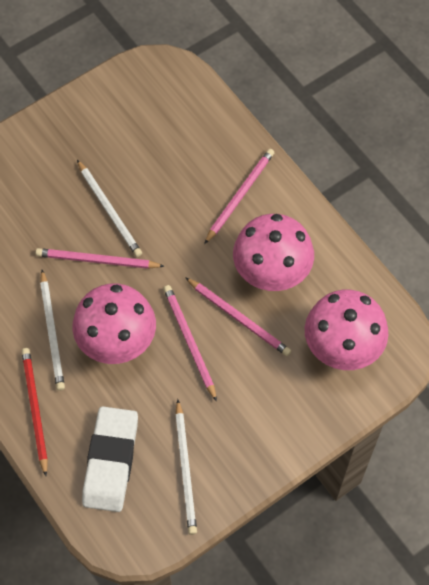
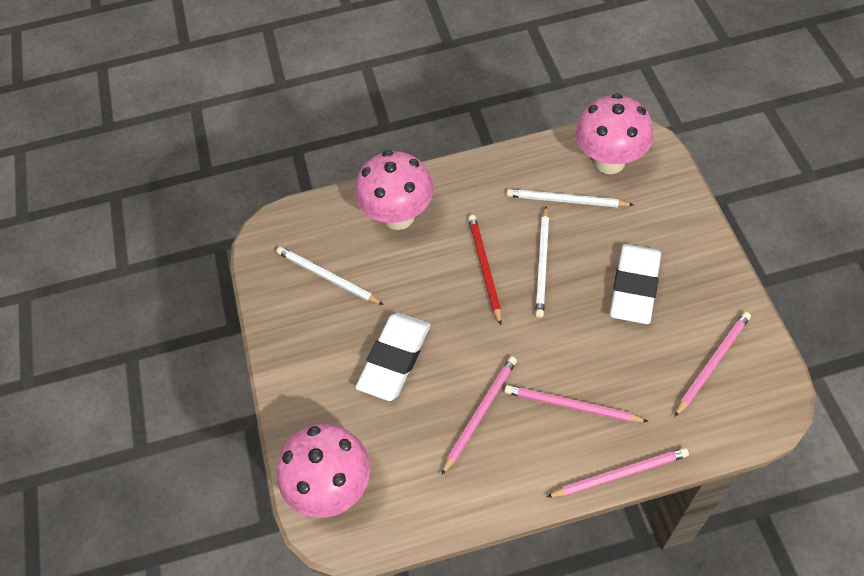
white eraser: 1 -> 2

